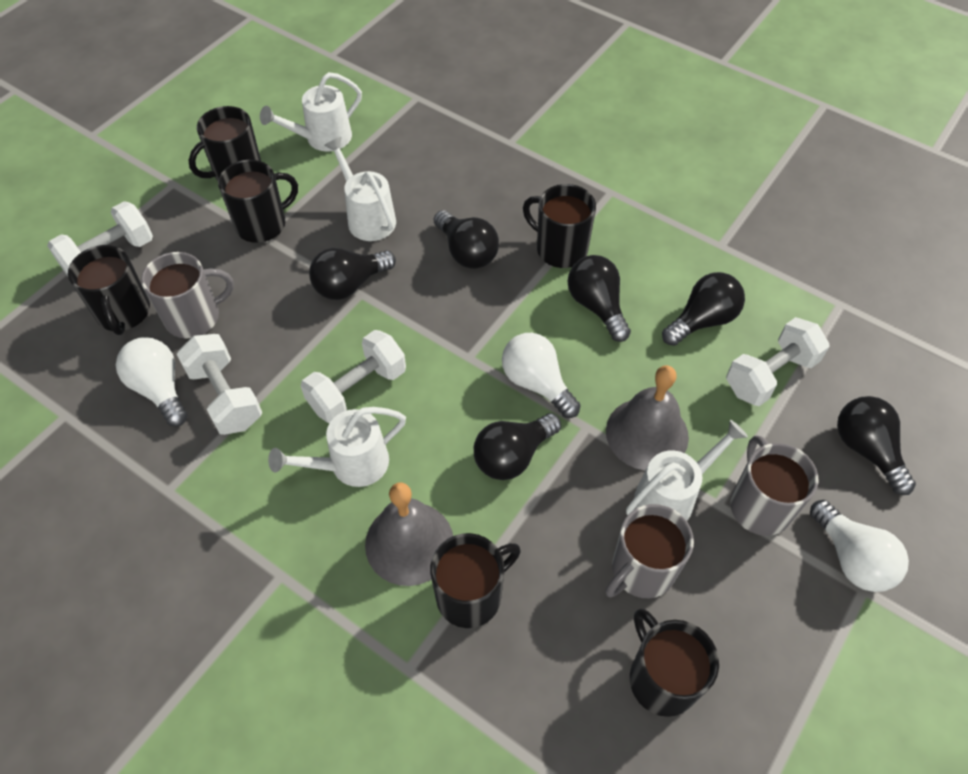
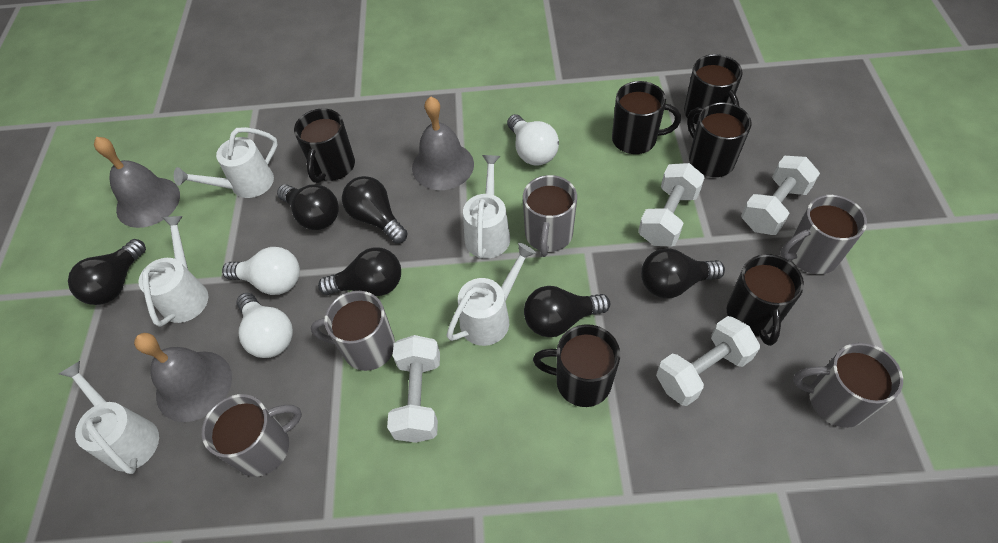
grey bell: 2 -> 3
grey mug: 3 -> 5
white watering can: 4 -> 5

